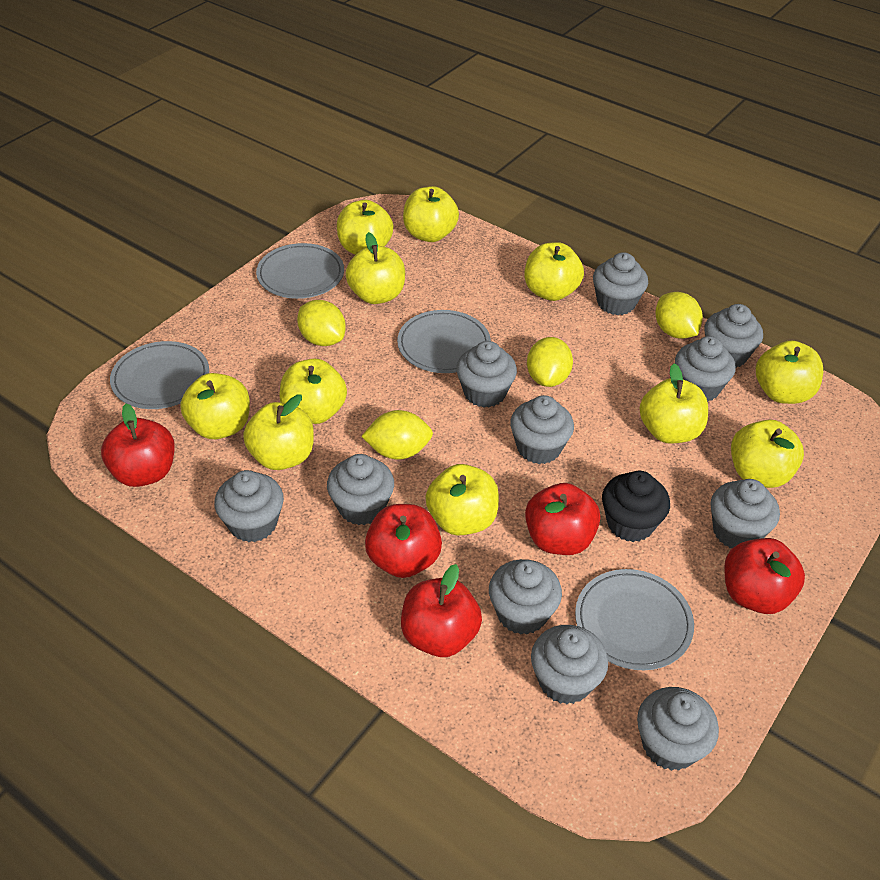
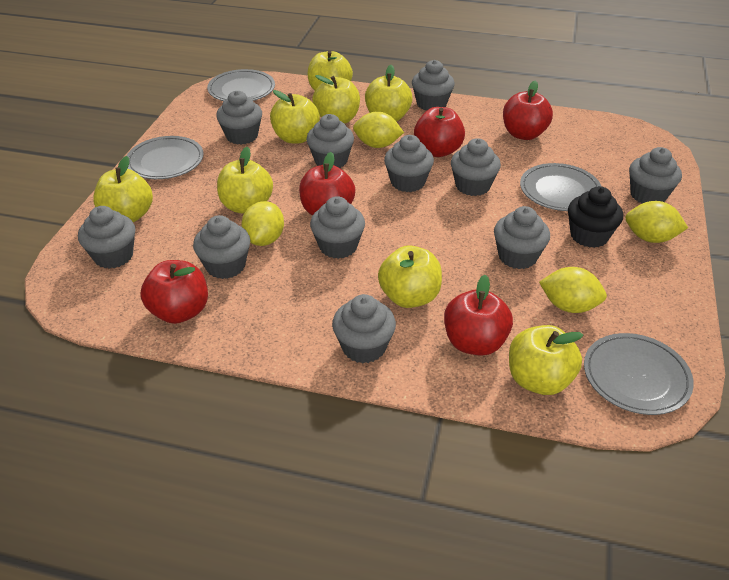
yellow apple: 11 -> 8

